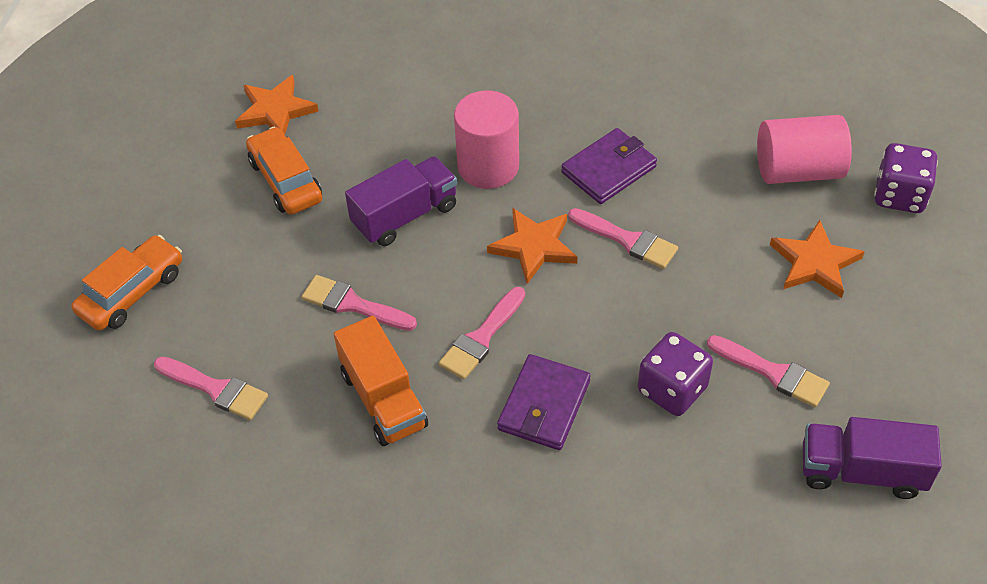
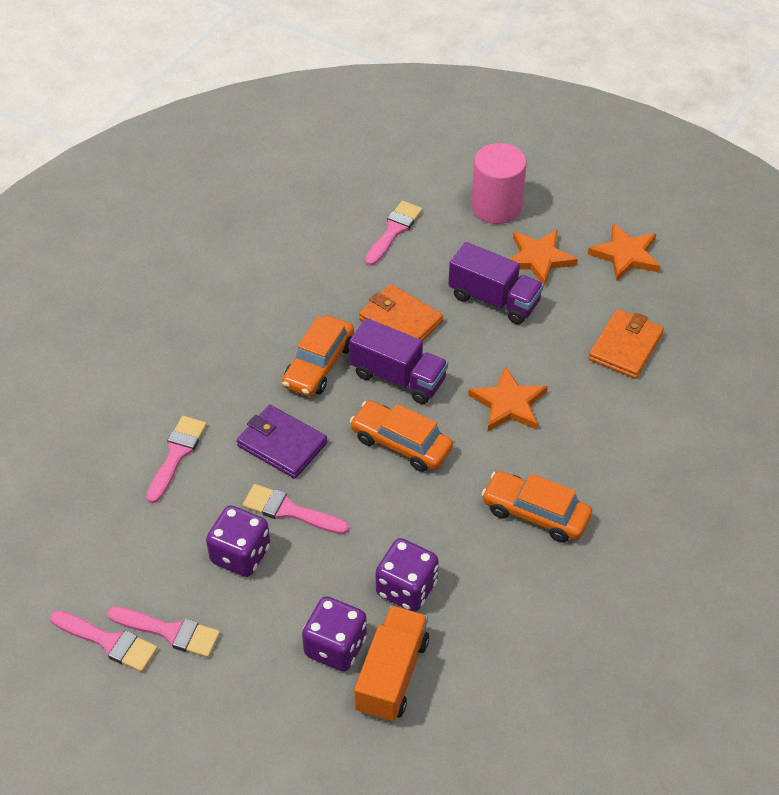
orange car: 2 -> 3
orange wallet: 0 -> 2
pink cylinder: 2 -> 1
purple dice: 2 -> 3
purple wallet: 2 -> 1

